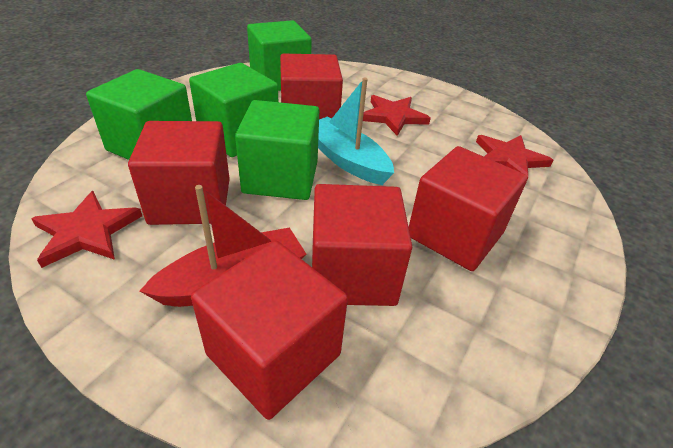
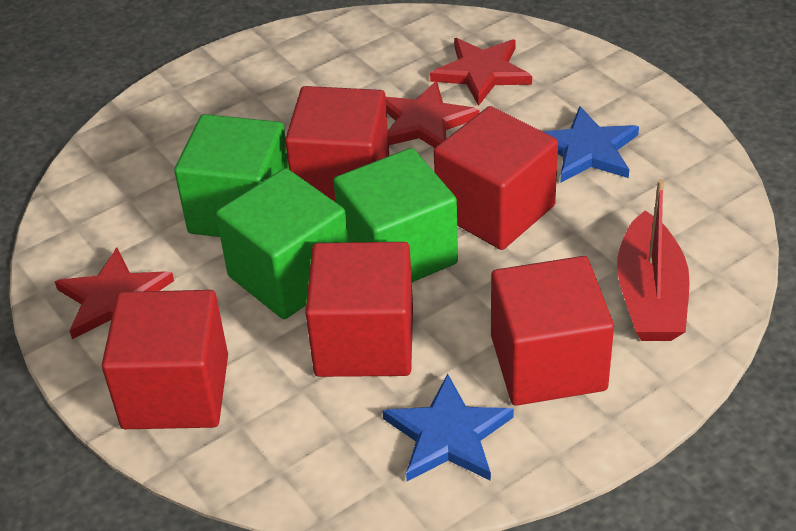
blue star: 0 -> 2
green cube: 4 -> 3
turquoise boat: 1 -> 0

